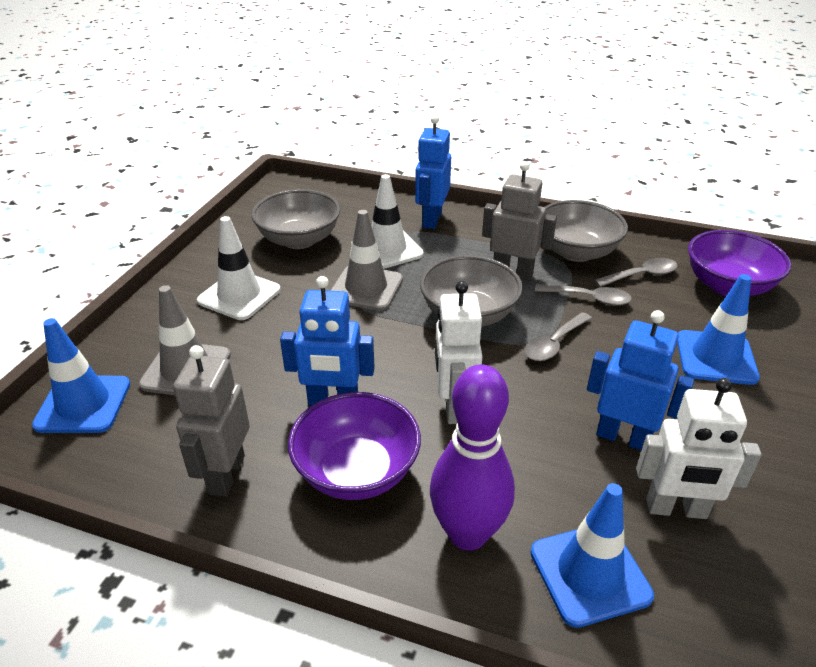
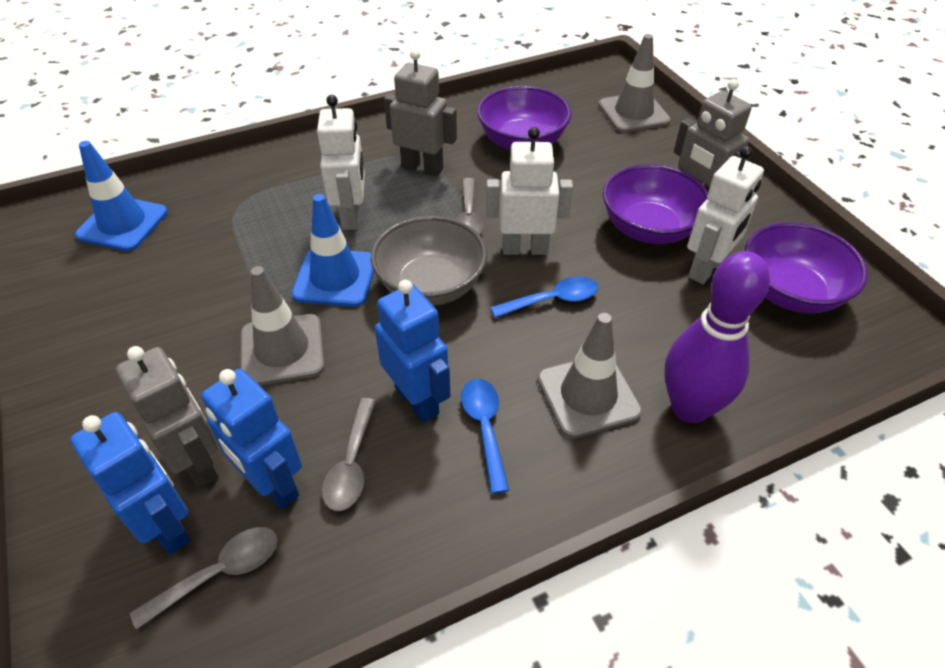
blue spoon: 0 -> 2
blue traffic cone: 3 -> 2
grey bowl: 3 -> 1
grey robot: 2 -> 3
grey traffic cone: 2 -> 3
purple bowl: 2 -> 3
white robot: 2 -> 3
white traffic cone: 2 -> 0

